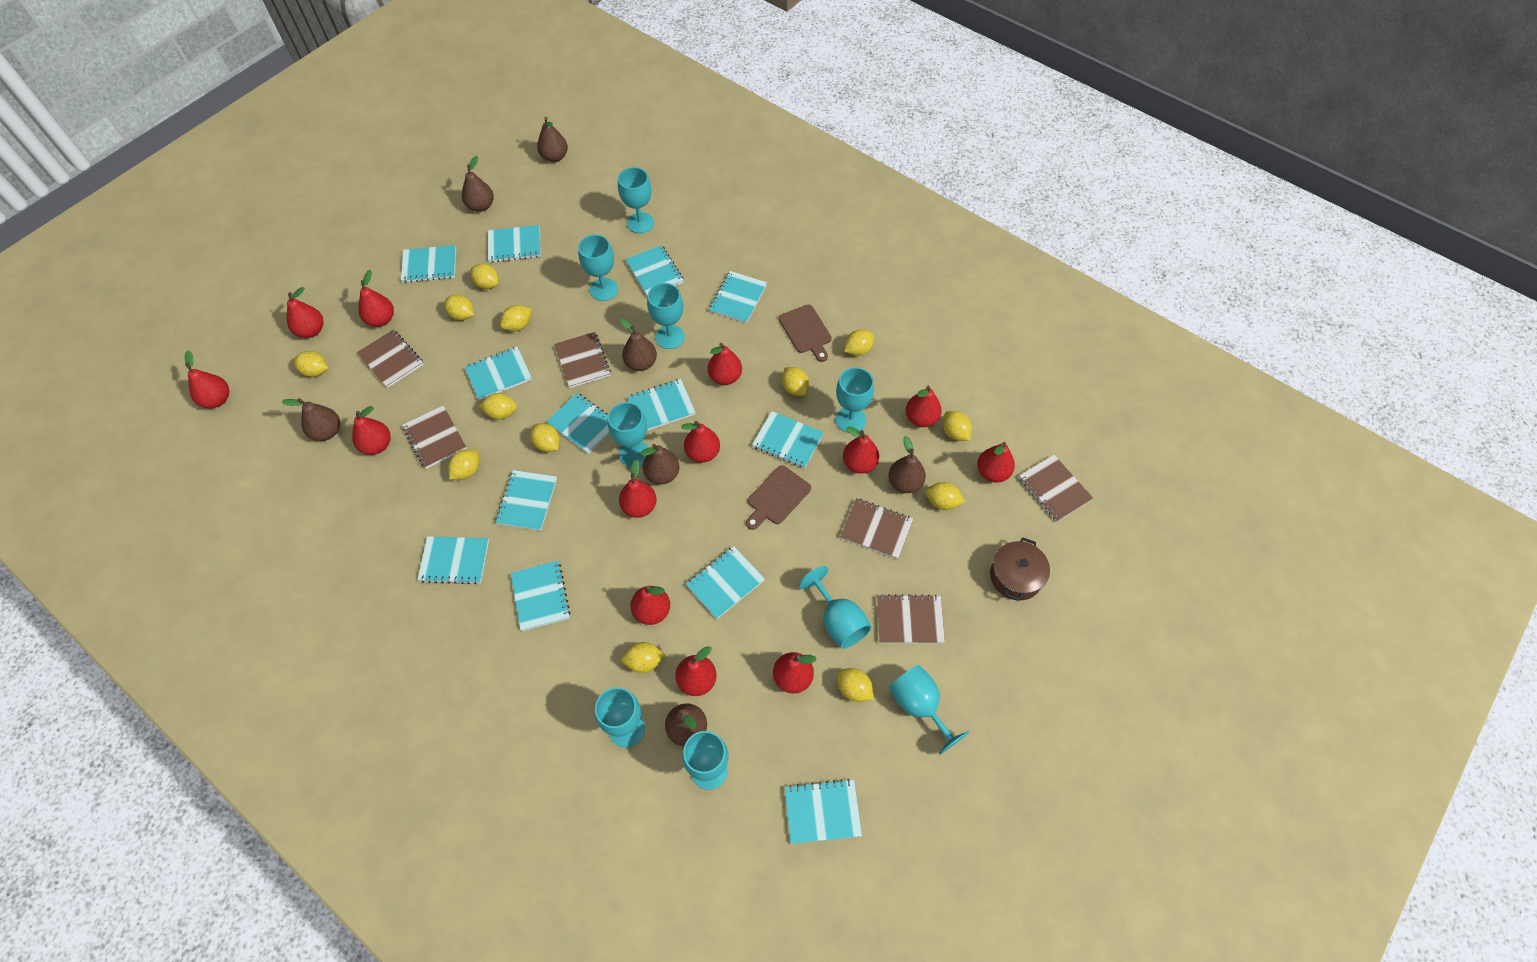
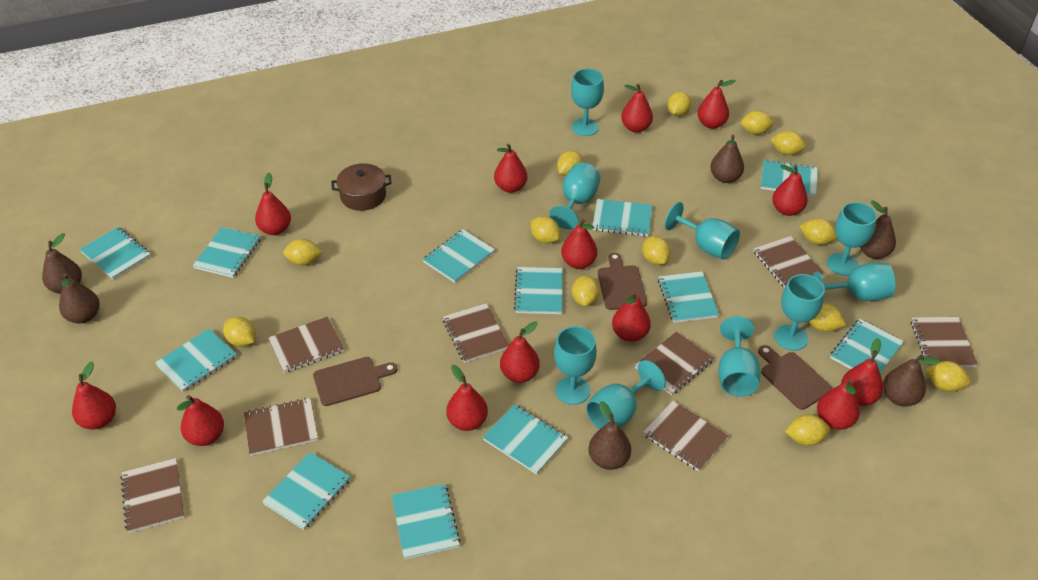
brown cutting board: 2 -> 3
brown notebook: 6 -> 8
brown pear: 7 -> 6
turquoise notebook: 13 -> 12

